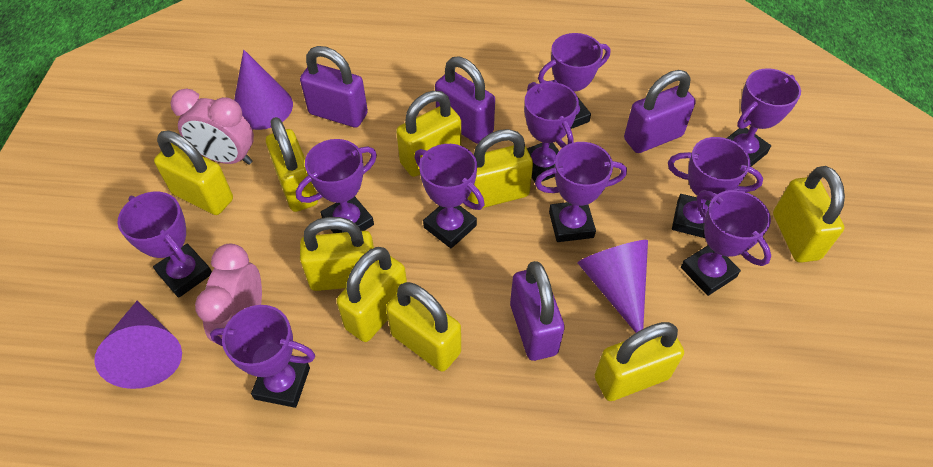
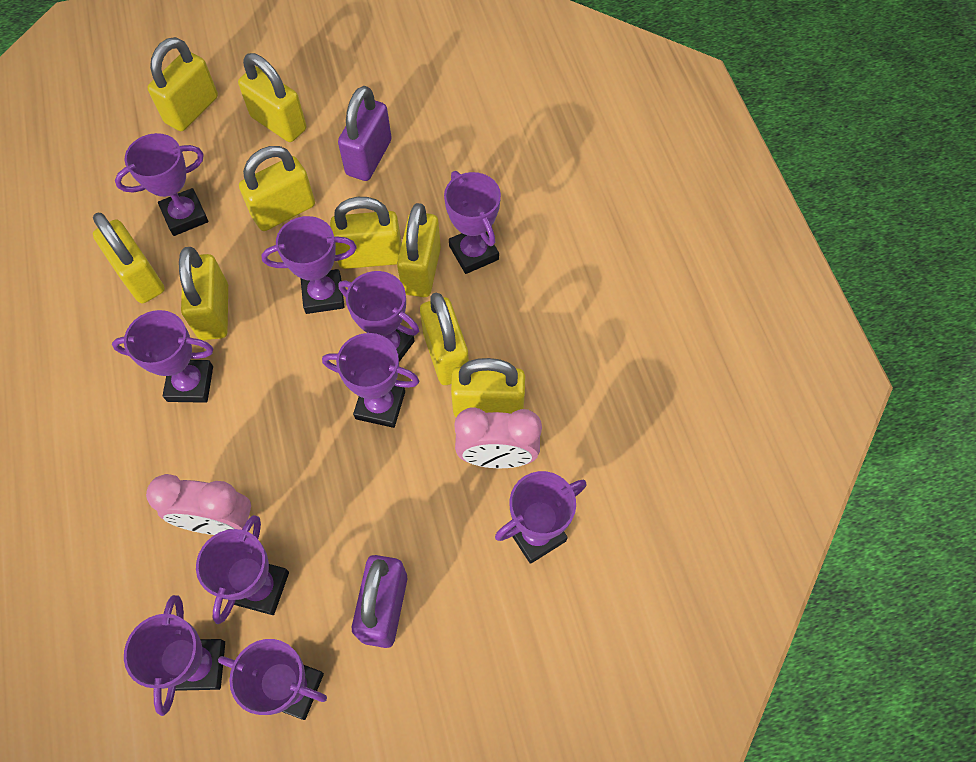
purple cone: 3 -> 0
purple padlock: 4 -> 2

